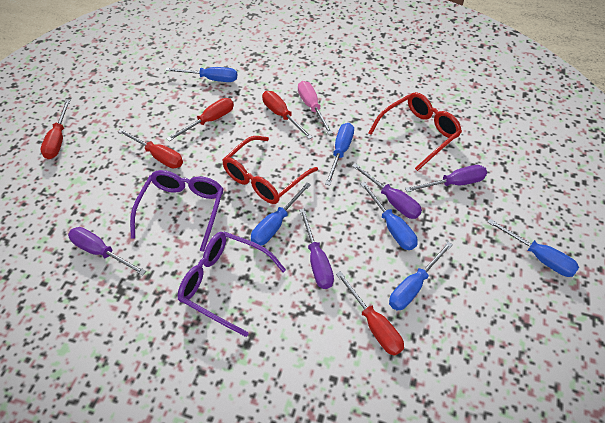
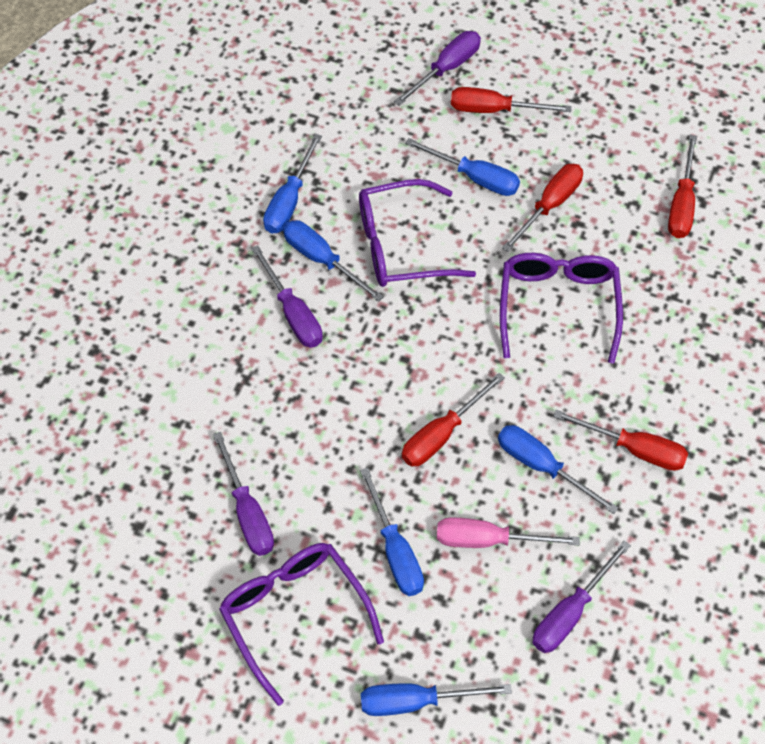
purple glasses: 2 -> 3
red glasses: 2 -> 0

